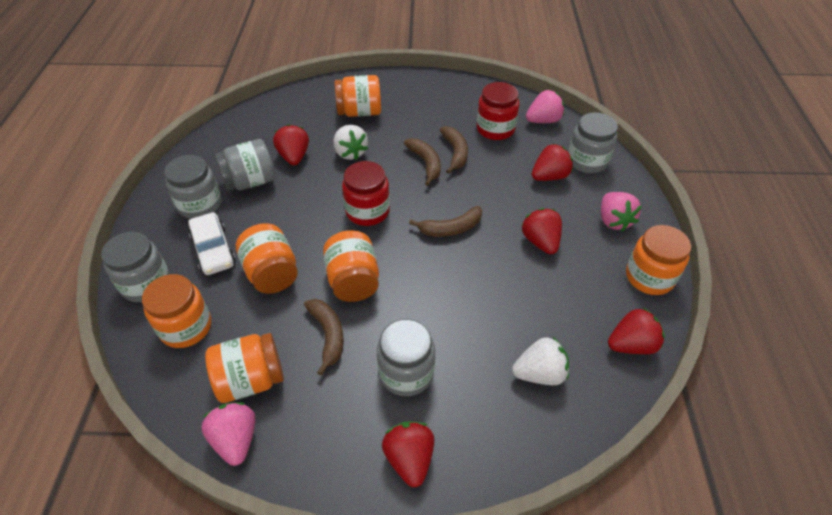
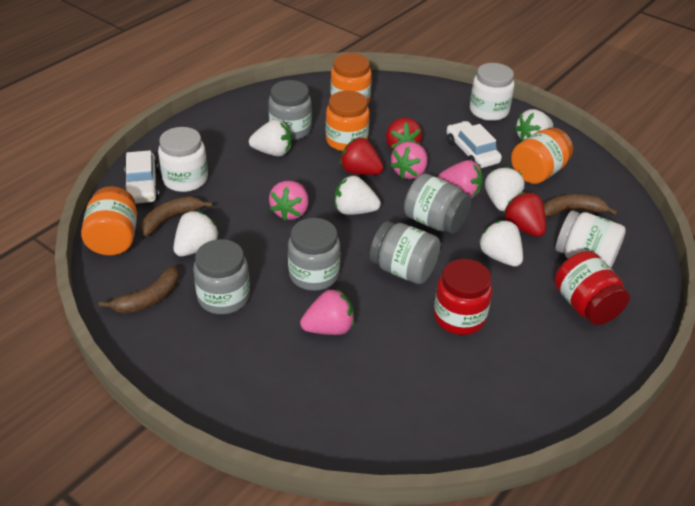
brown banana: 4 -> 3
orange jar: 6 -> 4
pink strawberry: 3 -> 4
red strawberry: 5 -> 3
white car: 1 -> 2
white jar: 0 -> 3
white strawberry: 2 -> 6

